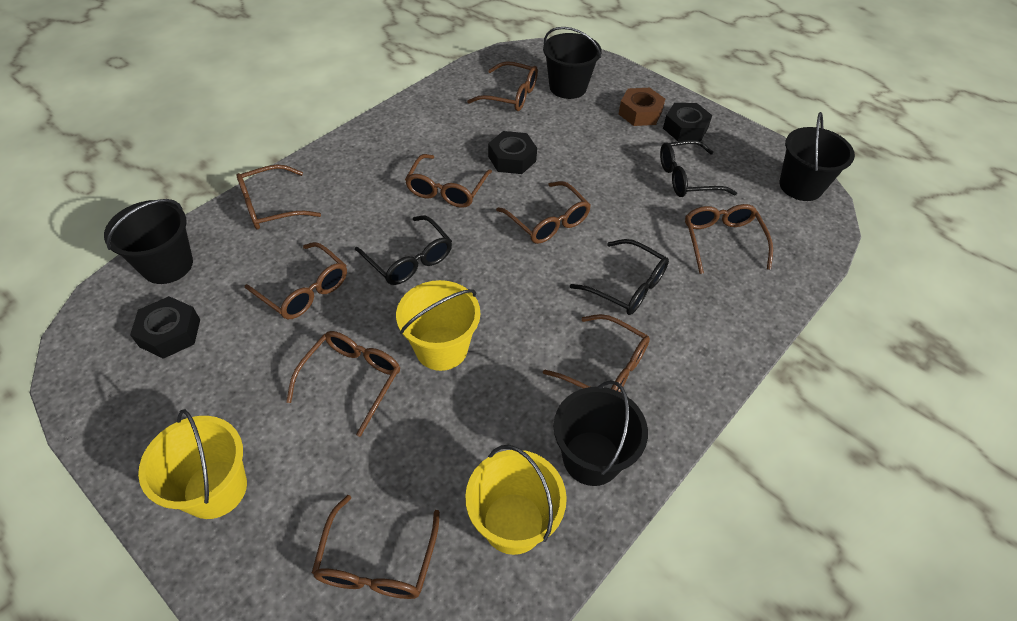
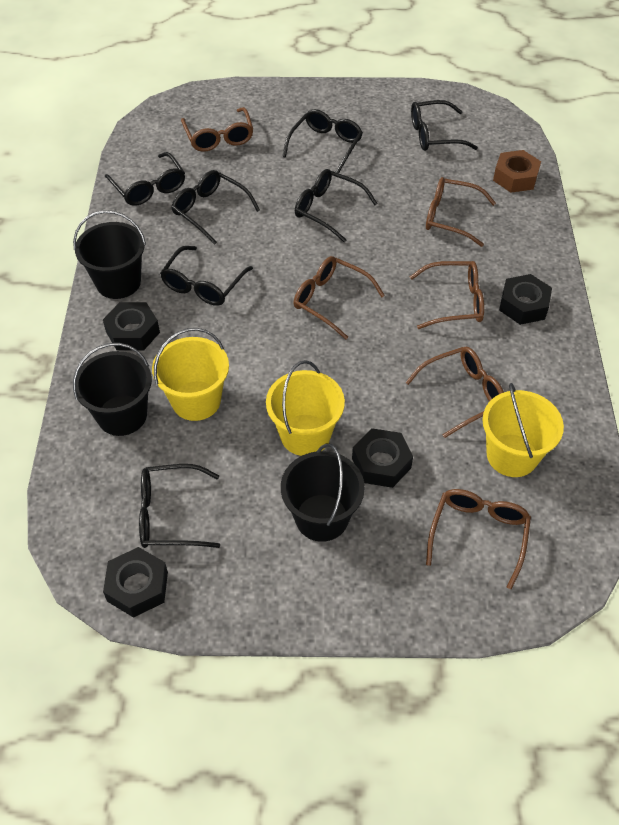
black bucket: 4 -> 3
black glasses: 3 -> 7
black nut: 3 -> 4
brown glasses: 9 -> 6

